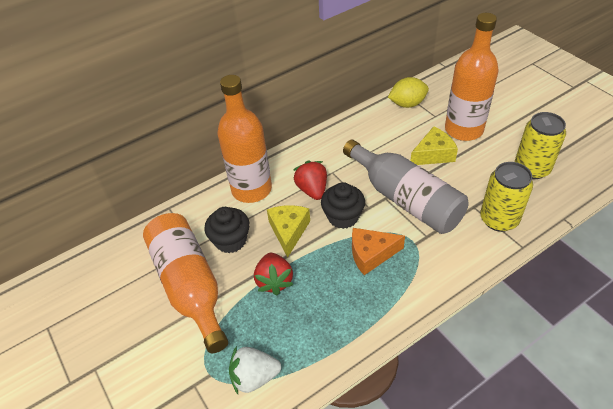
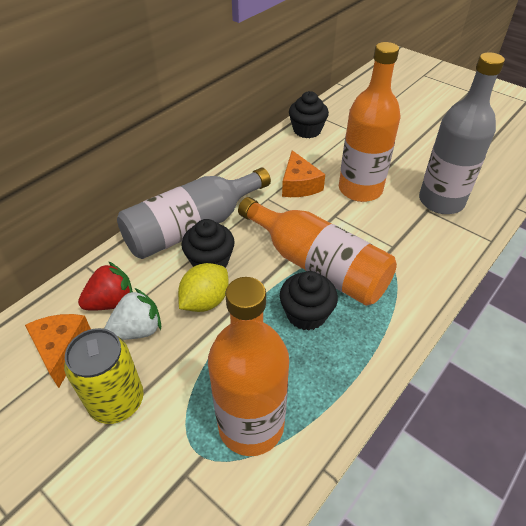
black cupcake: 2 -> 3
grey bottle: 1 -> 2
orange cheese: 1 -> 2
red strawberry: 2 -> 1
yellow can: 2 -> 1
yellow cheese: 2 -> 0

